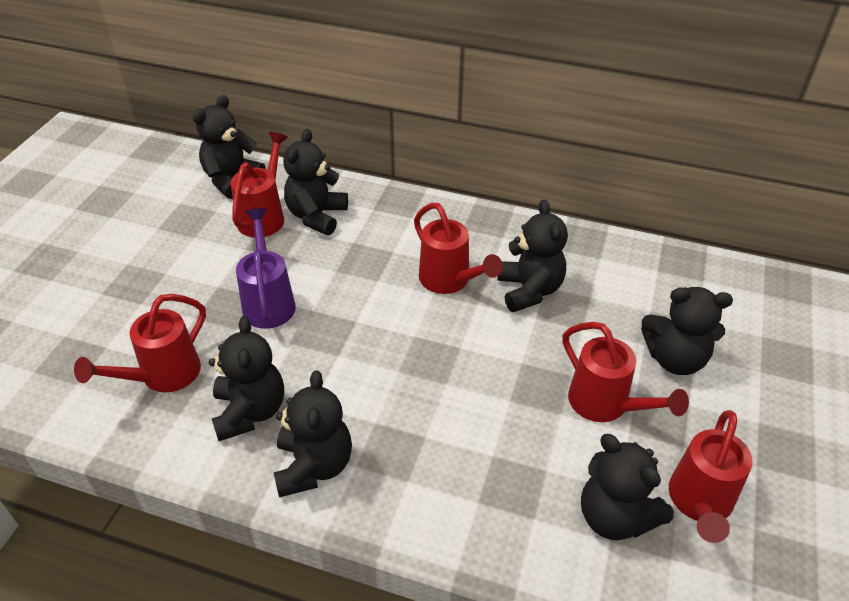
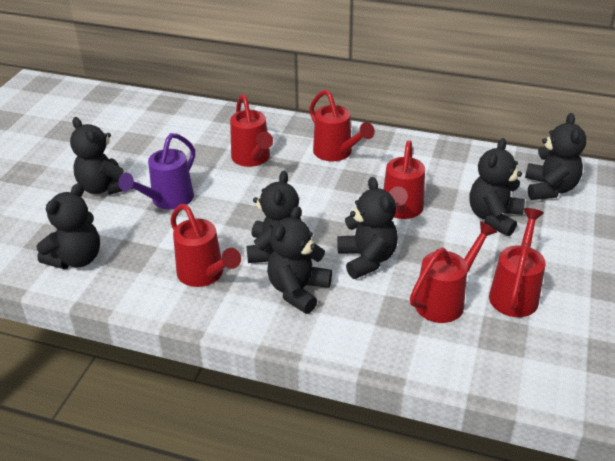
red watering can: 5 -> 6

